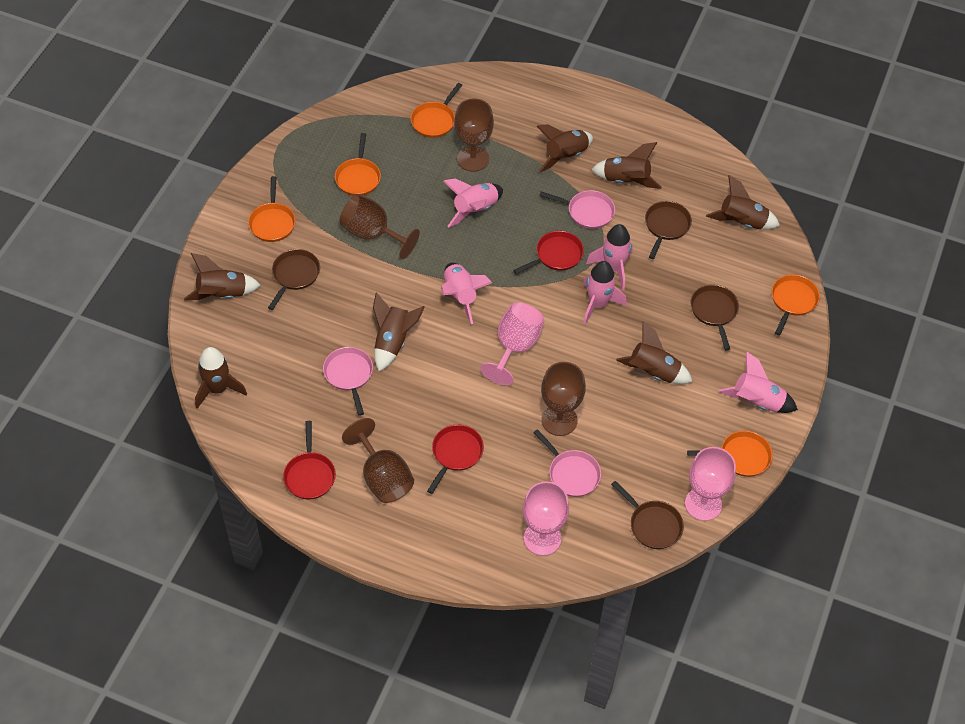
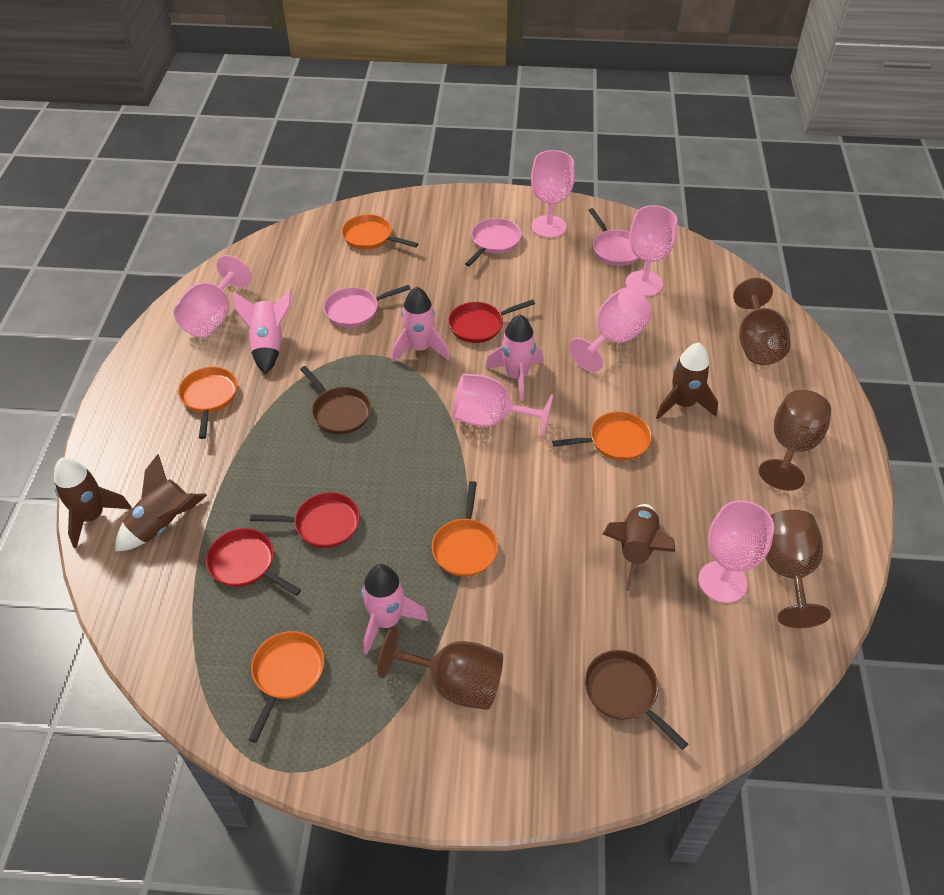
brown pan: 4 -> 2
brown rocket: 7 -> 4
pink goblet: 3 -> 6
pink rocket: 5 -> 4

